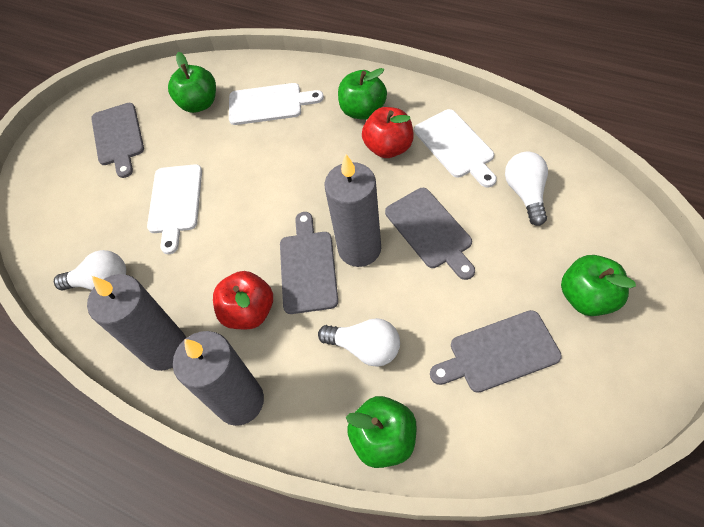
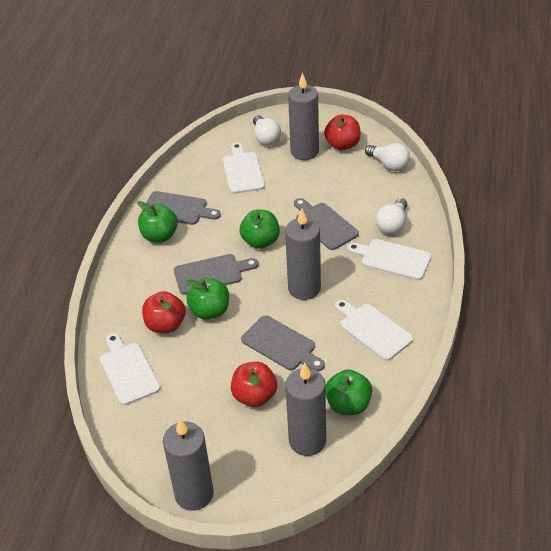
grey candle: 3 -> 4
red apple: 2 -> 3
white cutting board: 3 -> 4

